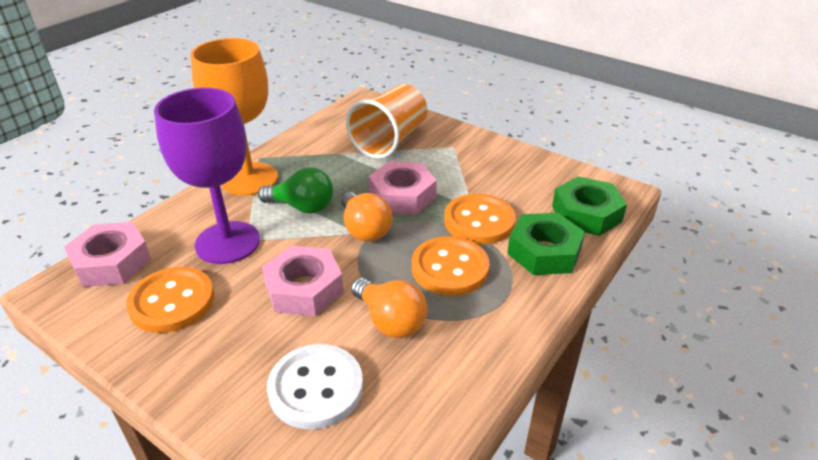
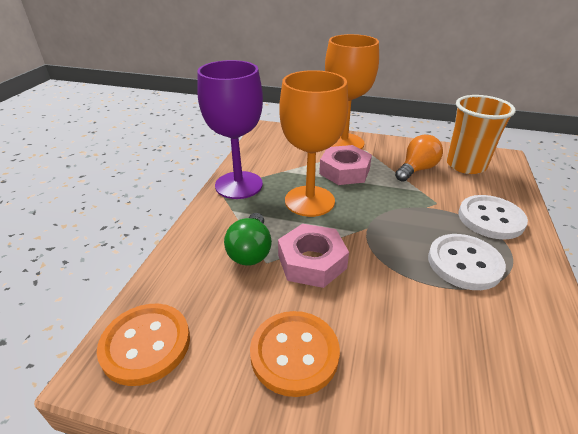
green nut: 2 -> 0
orange button: 3 -> 2
orange goblet: 1 -> 2
orange light bulb: 2 -> 1
pink nut: 3 -> 2
white button: 1 -> 2

